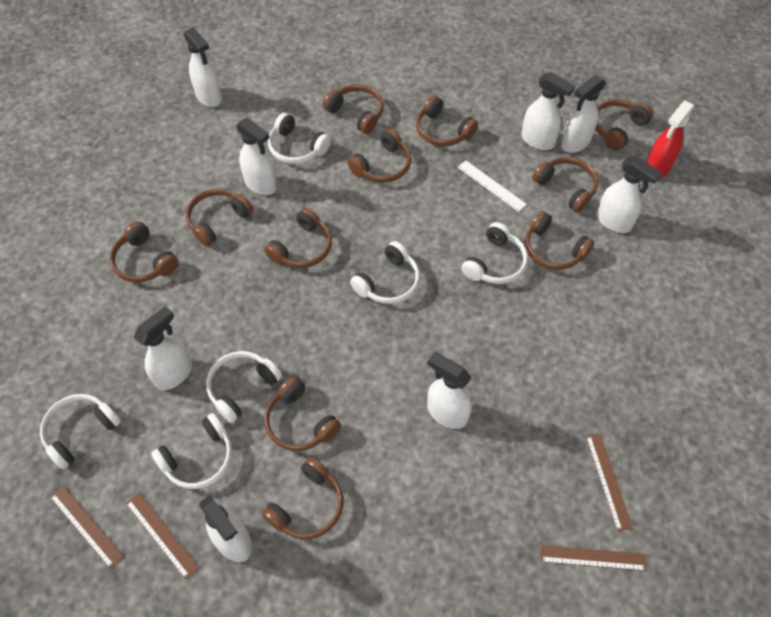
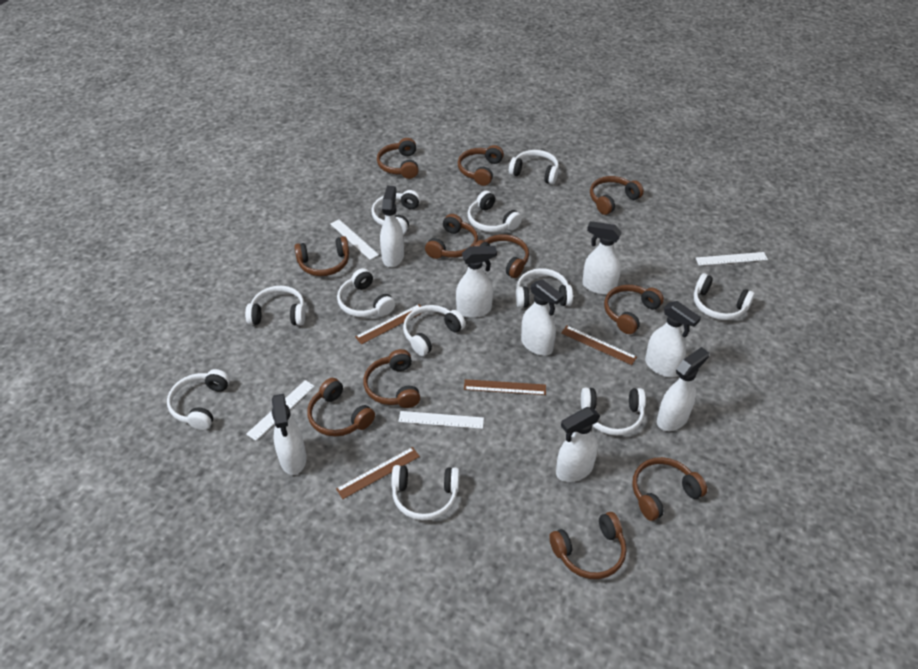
red spray bottle: 1 -> 0
white headphones: 6 -> 11
white ruler: 1 -> 4

